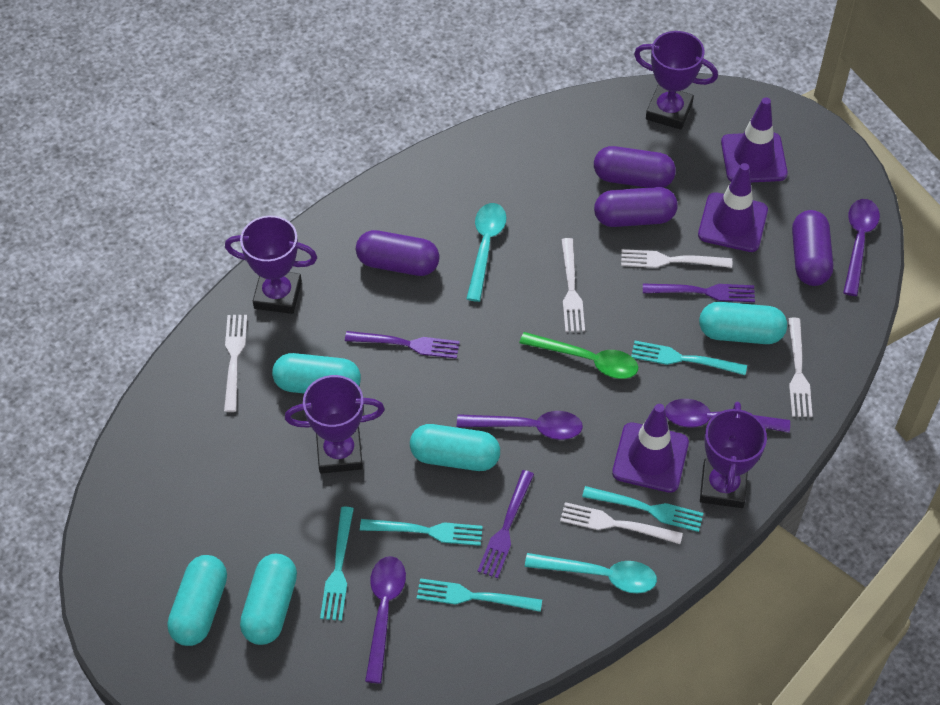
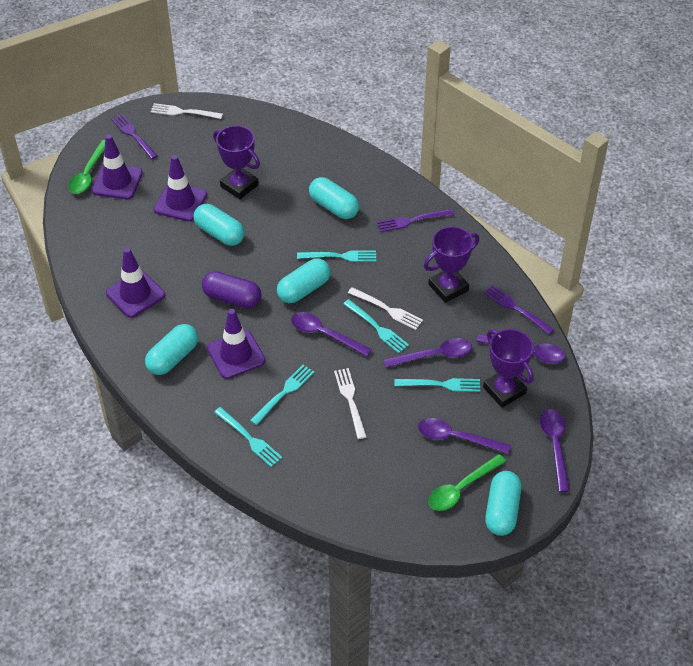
green spoon: 1 -> 2
purple capsule: 4 -> 1
purple spoon: 4 -> 5
purple traffic cone: 3 -> 4
purple trophy: 4 -> 3
turquoise spoon: 2 -> 0
white fork: 5 -> 3

